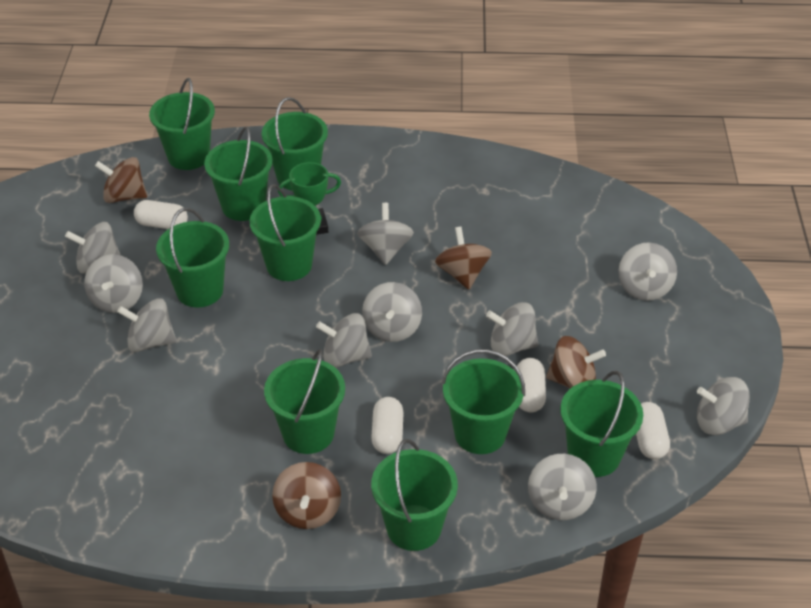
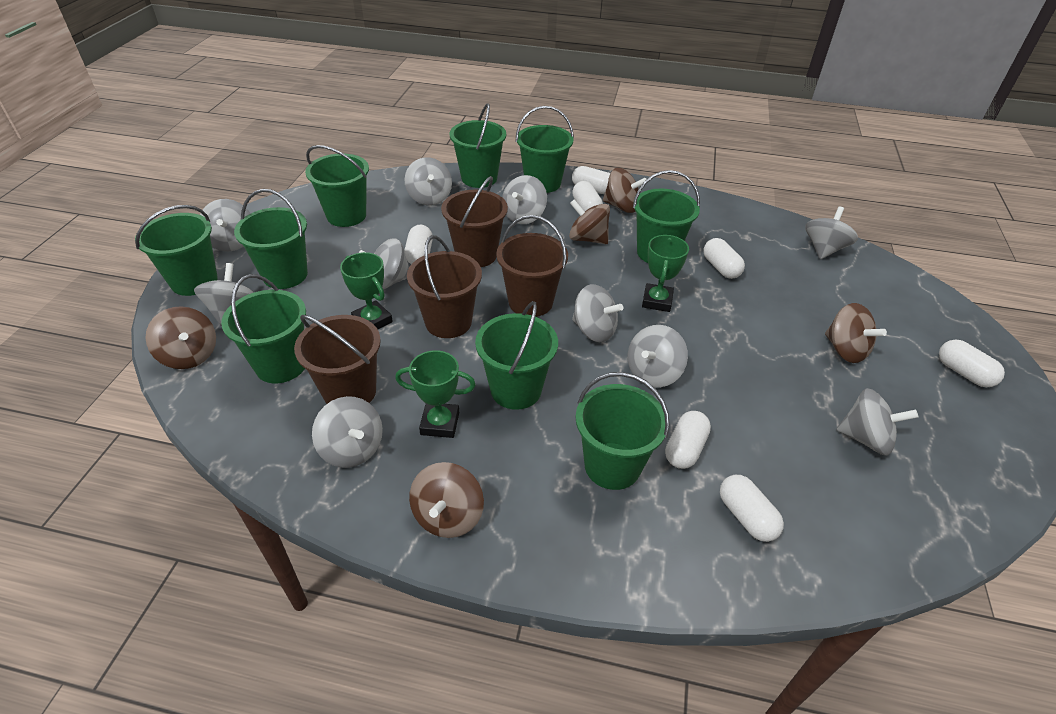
brown bucket: 0 -> 4
brown spinning top: 4 -> 5
green trophy: 1 -> 3
white capsule: 4 -> 7

